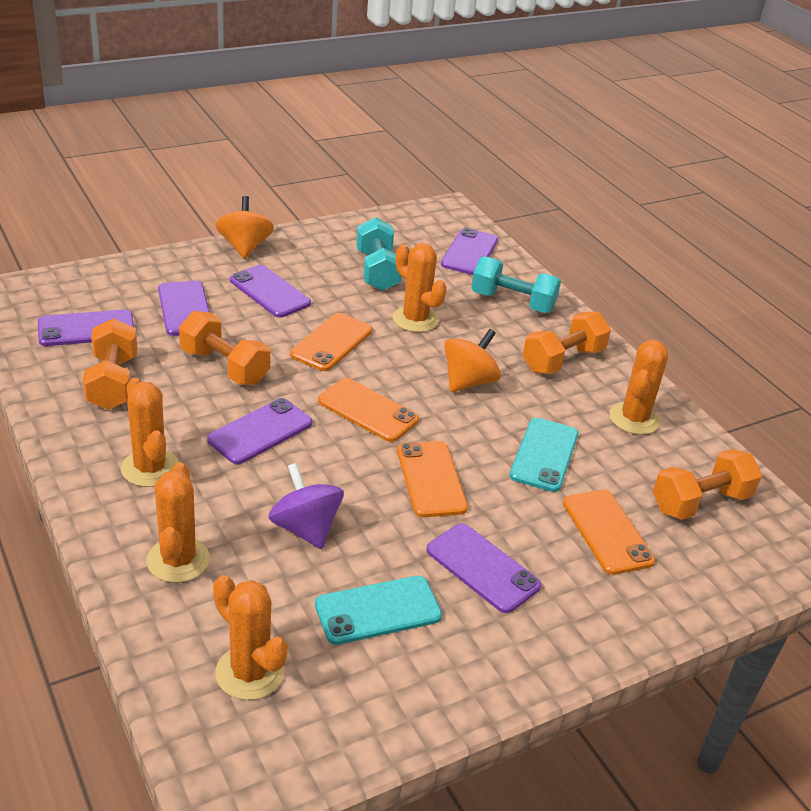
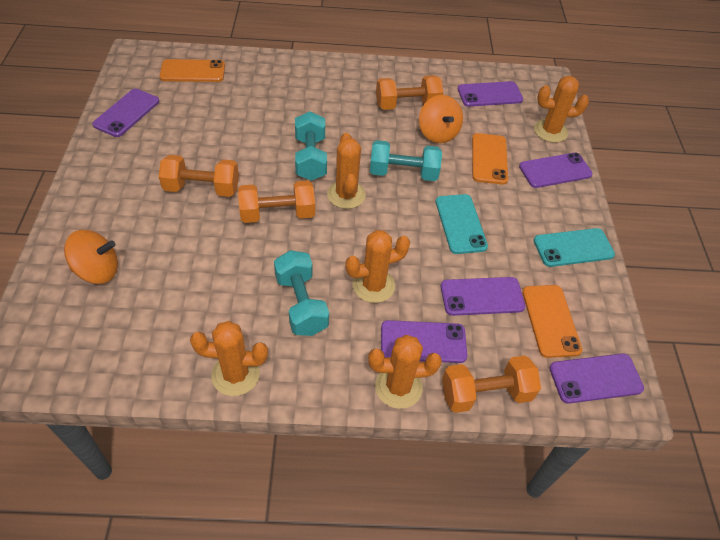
orange phone: 4 -> 3
purple spinning top: 1 -> 0
turquoise dumbbell: 2 -> 3

